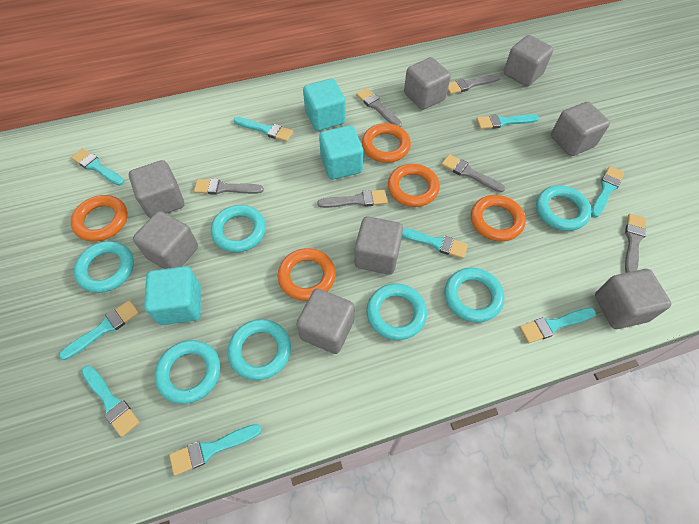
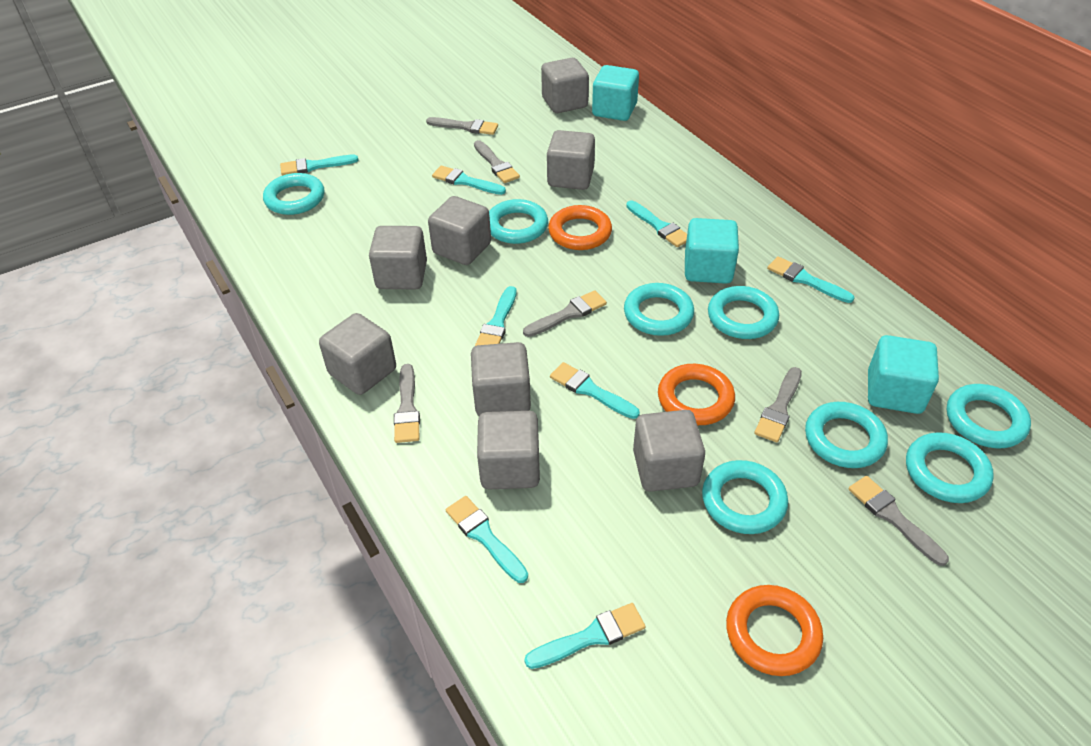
orange ring: 5 -> 3
turquoise brush: 9 -> 8
turquoise ring: 7 -> 8

